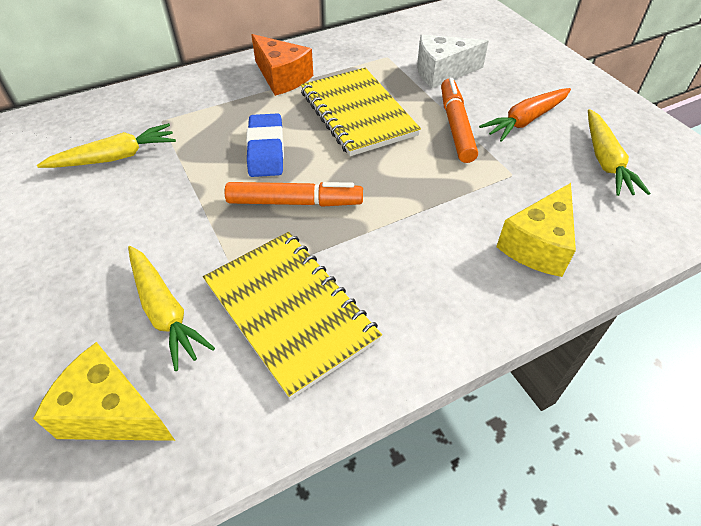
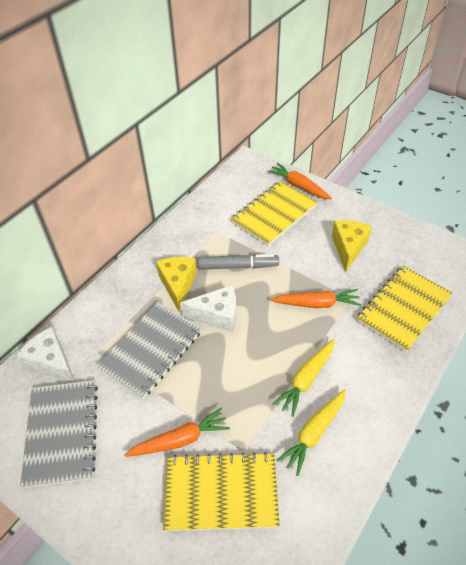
blue eraser: 1 -> 0
grey marker: 0 -> 1
grey notebook: 0 -> 2
orange carrot: 1 -> 3
orange cheese: 1 -> 0
orange marker: 2 -> 0
white cheese: 1 -> 2
yellow carrot: 3 -> 2
yellow notebook: 2 -> 3

